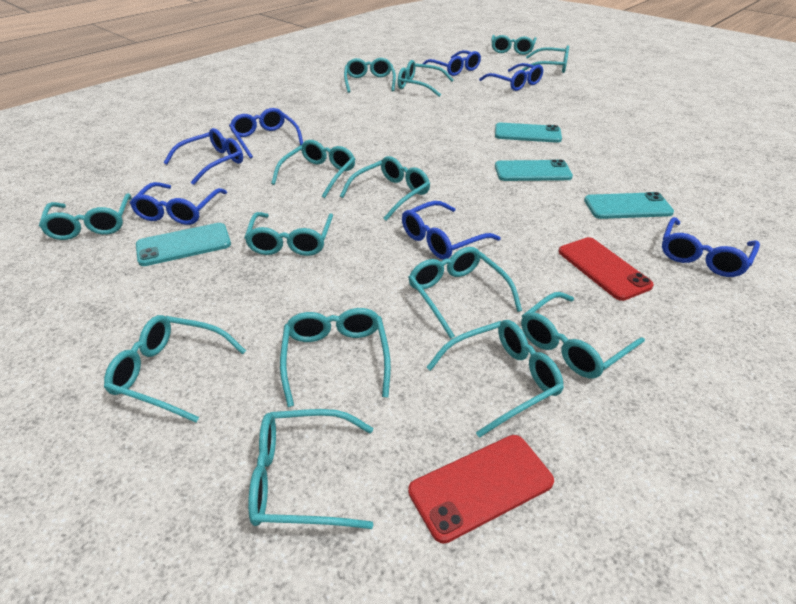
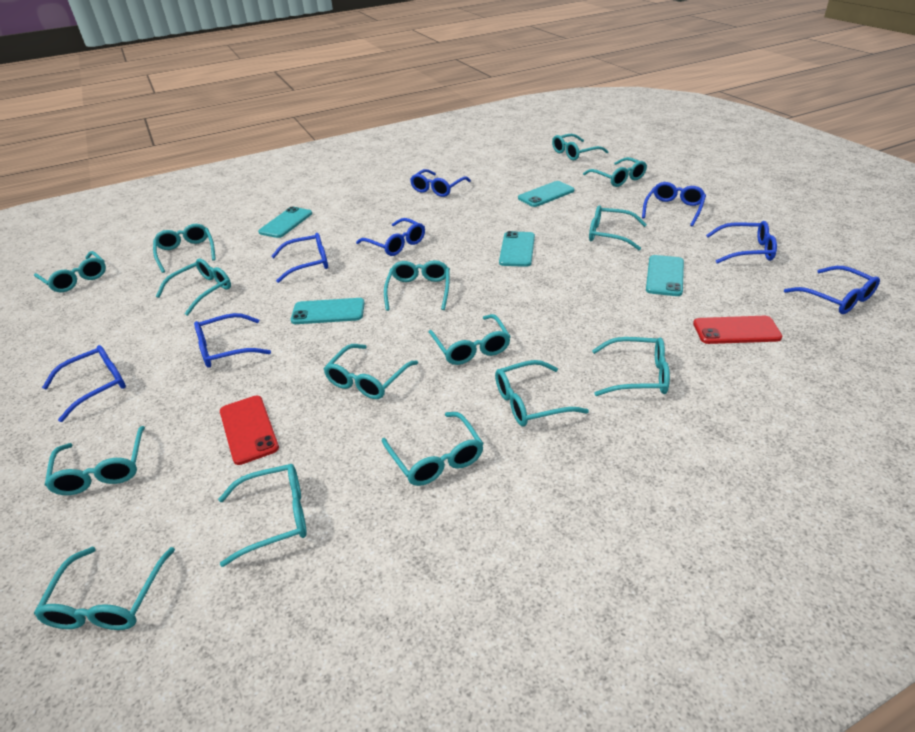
blue glasses: 7 -> 8
turquoise glasses: 14 -> 15
turquoise phone: 4 -> 5

